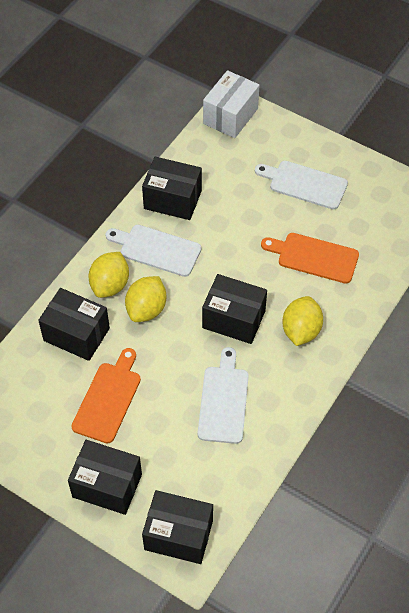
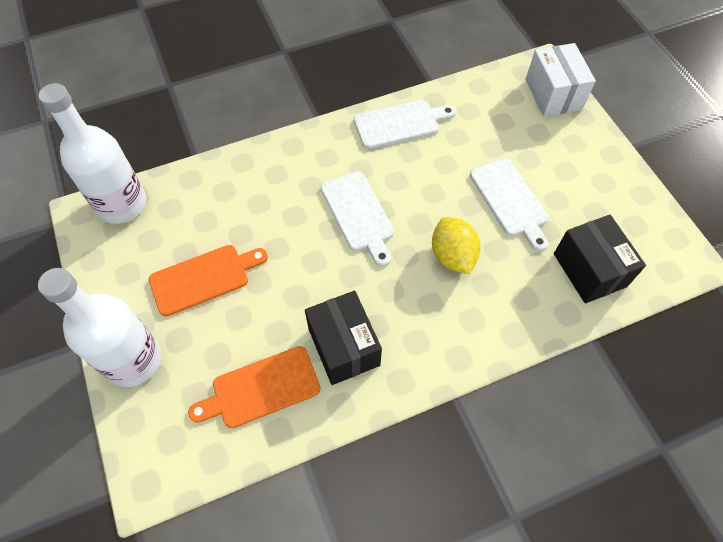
black box: 5 -> 2
white bottle: 0 -> 2
yellow lemon: 3 -> 1

